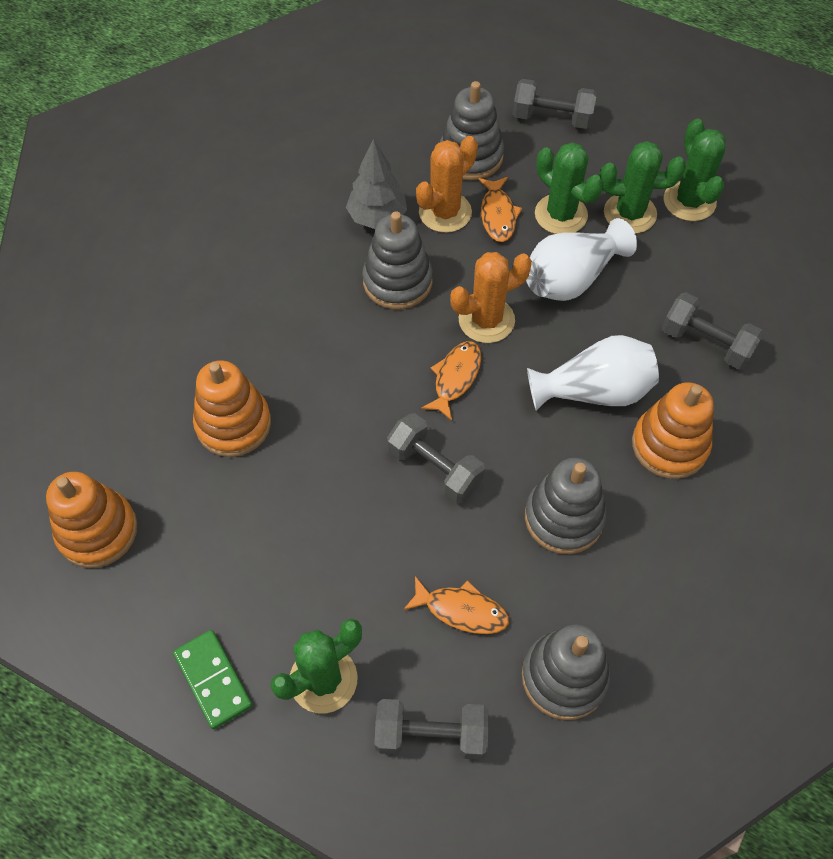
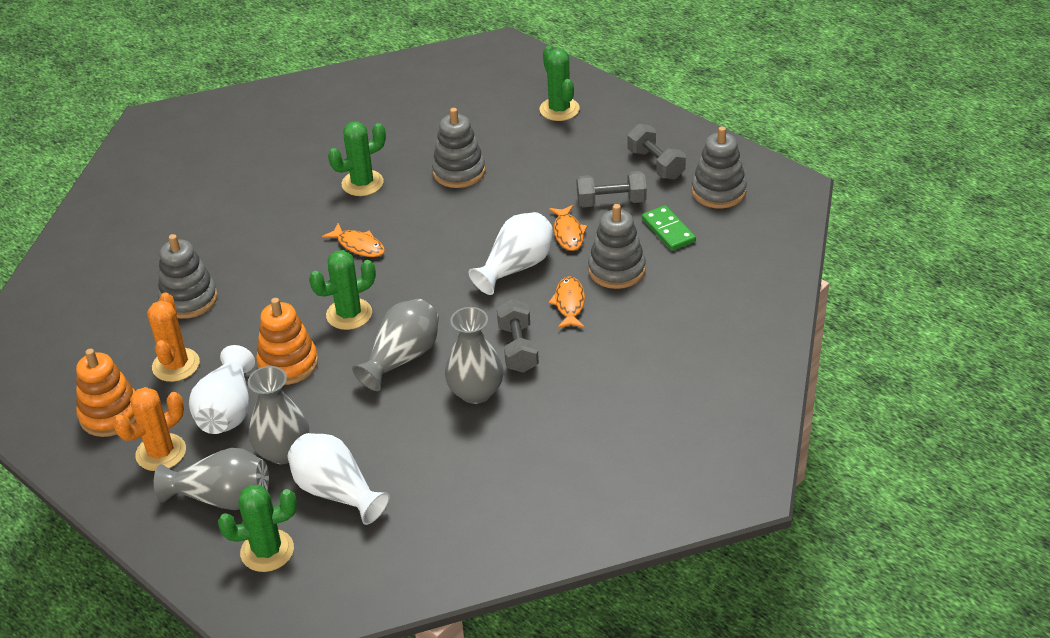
grey dumbbell: 4 -> 3
grey tree: 1 -> 0
grey vase: 0 -> 4
orange stacking toy: 3 -> 2
white vase: 2 -> 3

